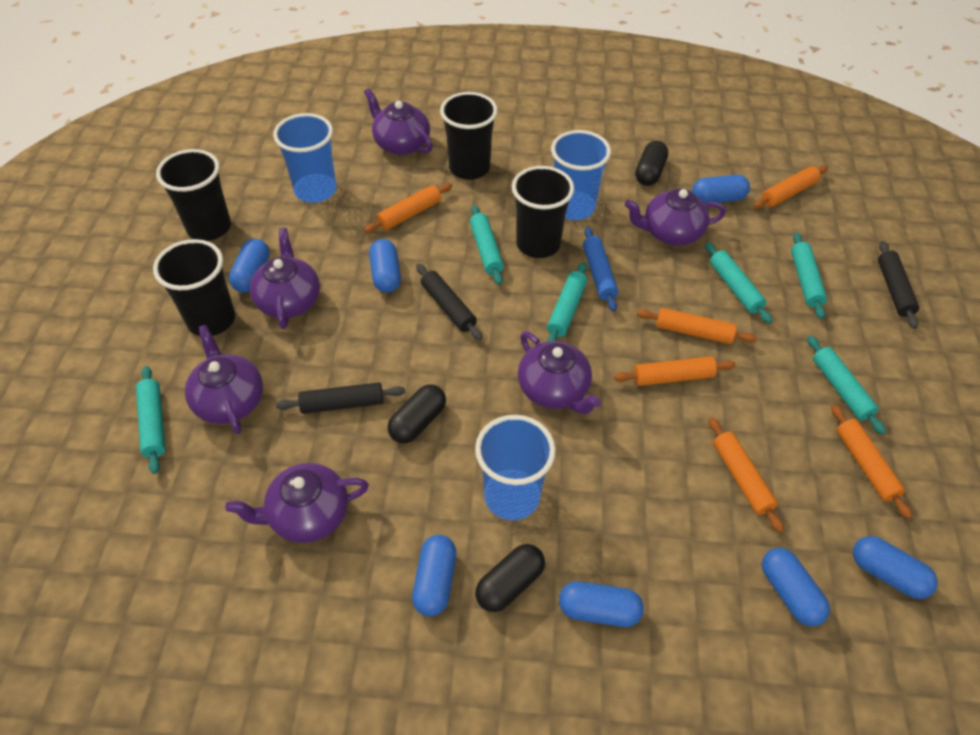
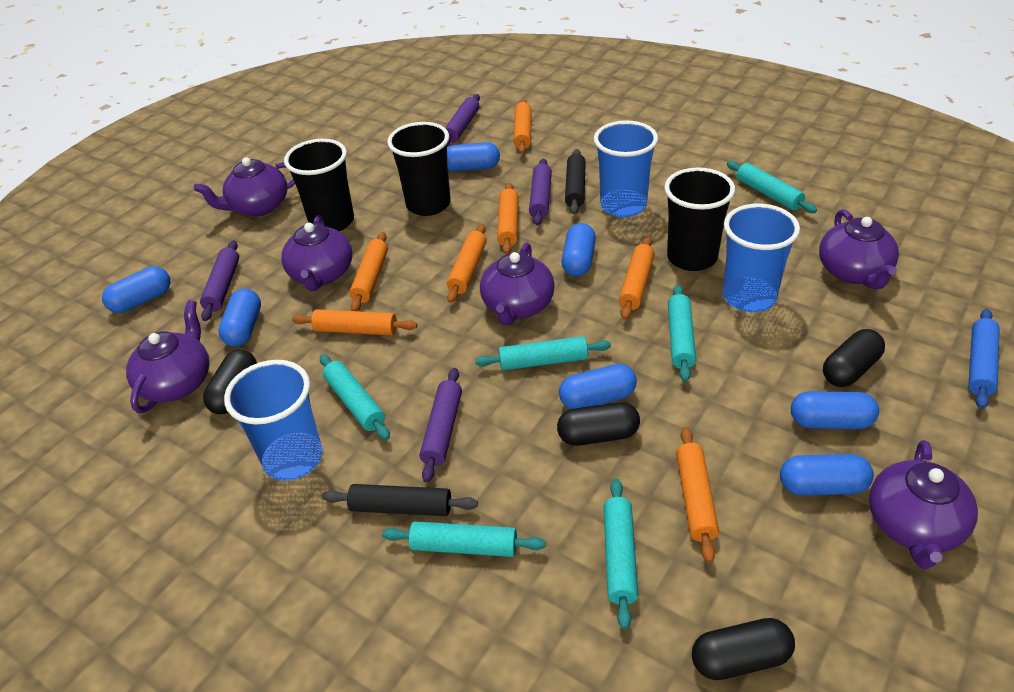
black capsule: 3 -> 4
black cup: 4 -> 3
black rolling pin: 3 -> 2
orange rolling pin: 6 -> 7
purple rolling pin: 0 -> 4

